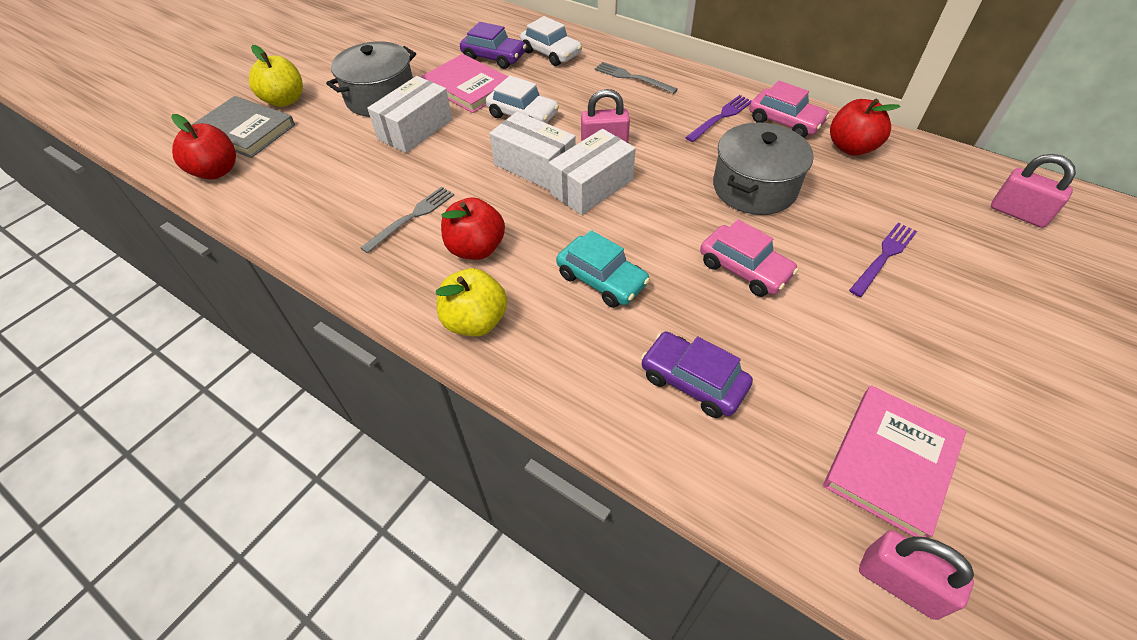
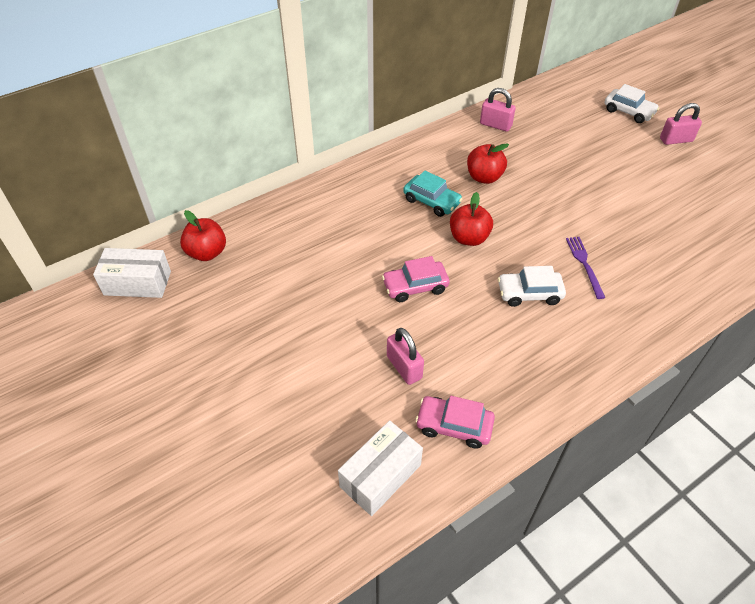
grey book: 1 -> 0
grey fork: 2 -> 0
grey pot: 2 -> 0
pink book: 2 -> 0
purple car: 2 -> 0
purple fork: 2 -> 1
white box: 3 -> 2
yellow apple: 2 -> 0

